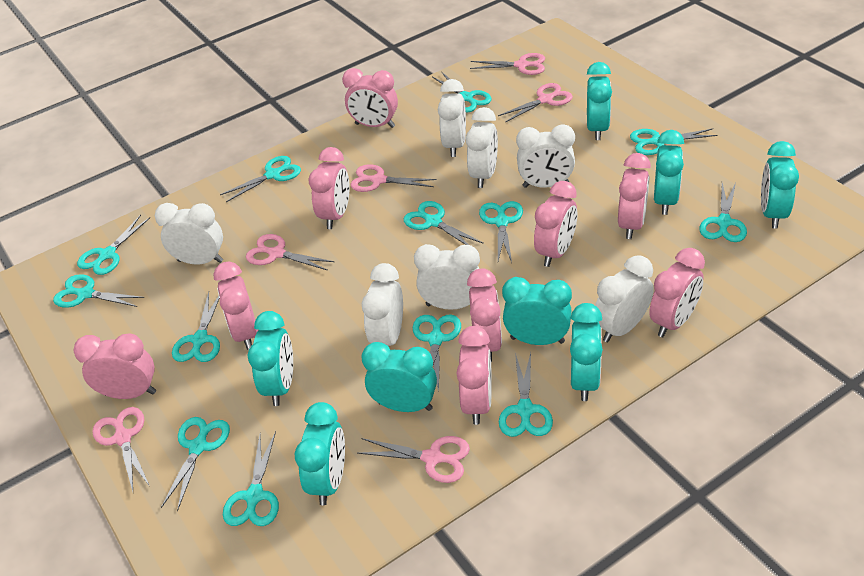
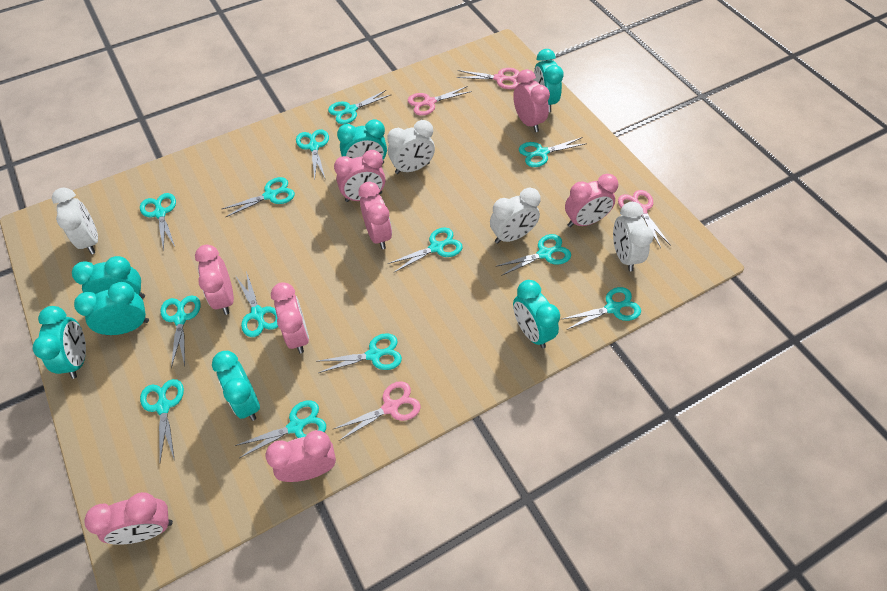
pink clock: 9 -> 8
pink scissors: 6 -> 4
turquoise clock: 8 -> 7
white clock: 7 -> 4

